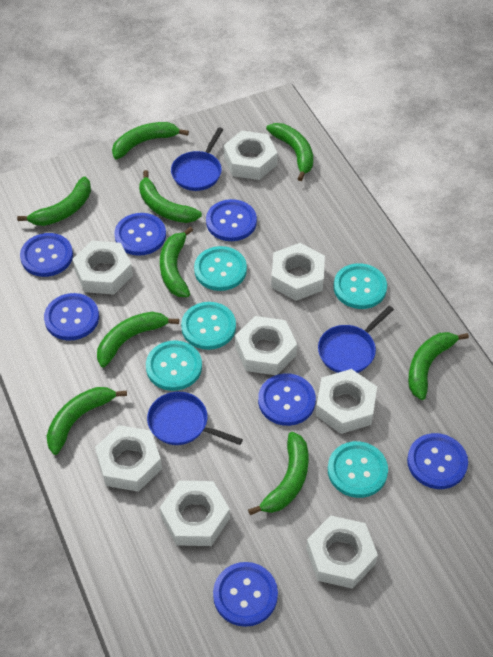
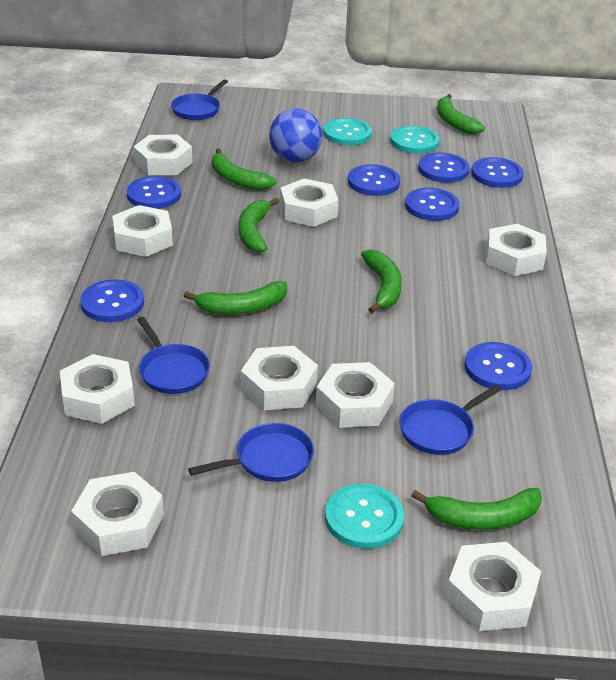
blue ball: 0 -> 1
blue pan: 3 -> 4
green banana: 9 -> 6
turquoise button: 5 -> 3
white nut: 8 -> 9

